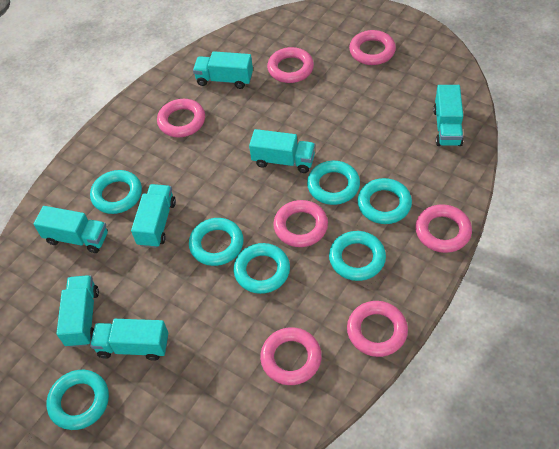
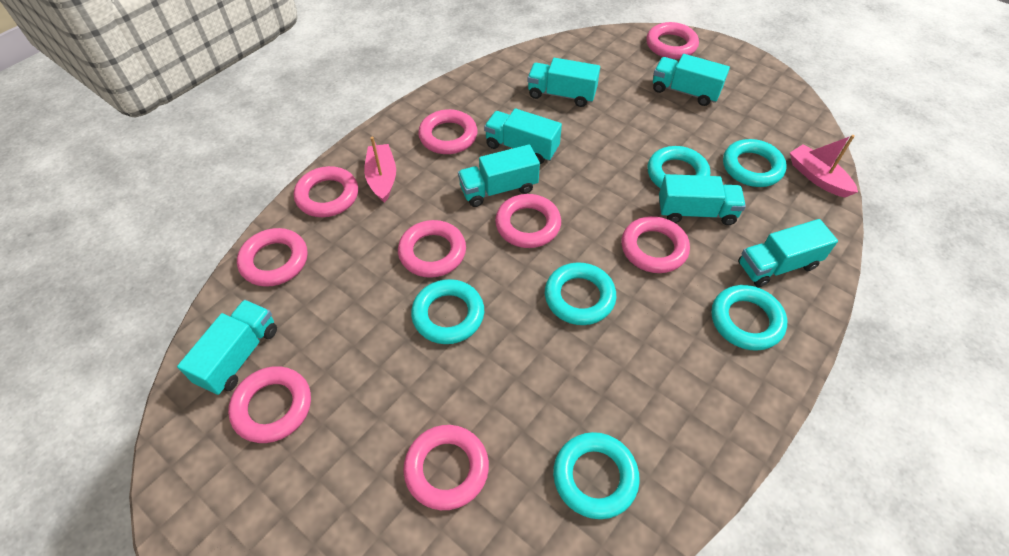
pink boat: 0 -> 2
pink ring: 7 -> 9
turquoise ring: 7 -> 6

